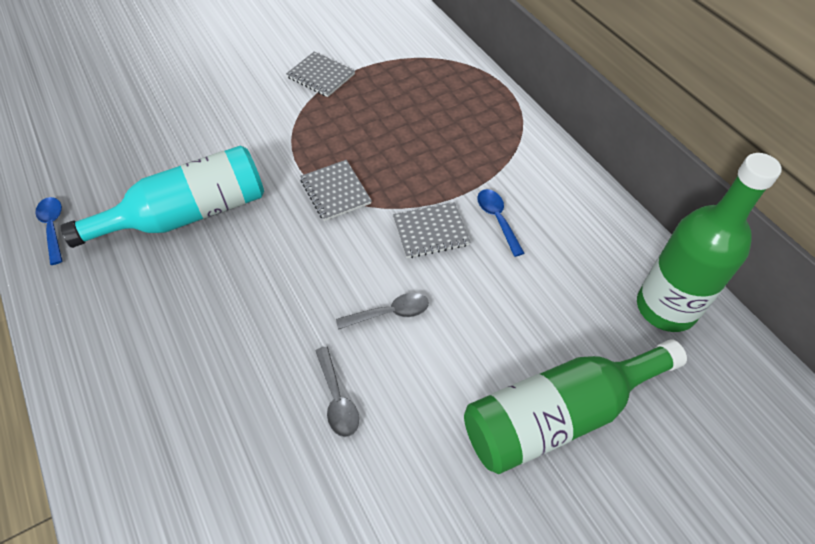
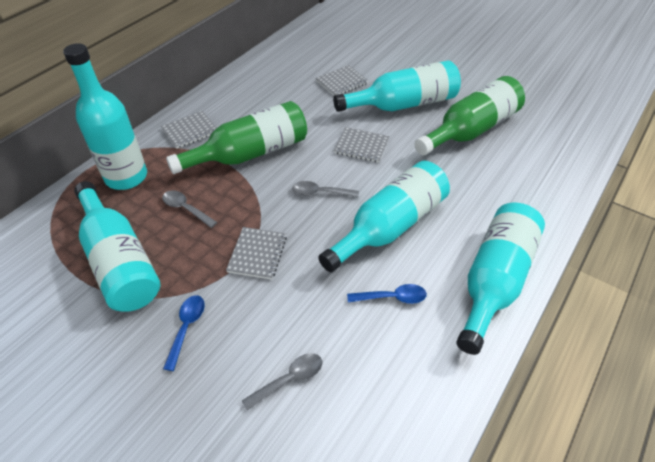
grey notebook: 3 -> 4
grey spoon: 2 -> 3
turquoise bottle: 1 -> 5

